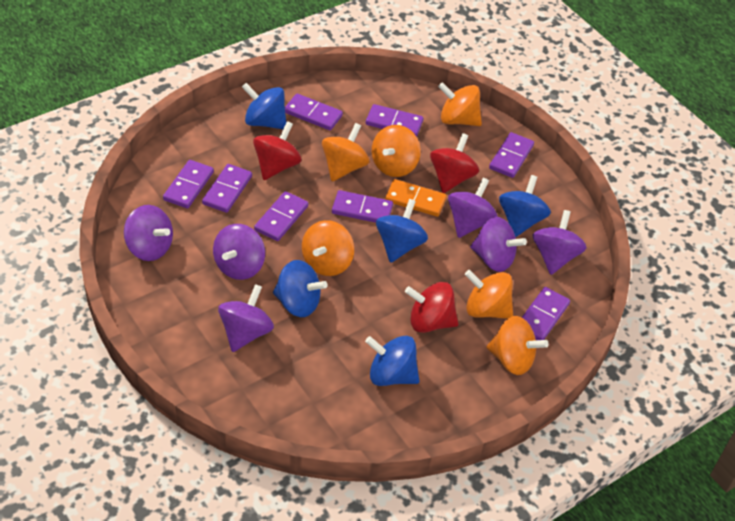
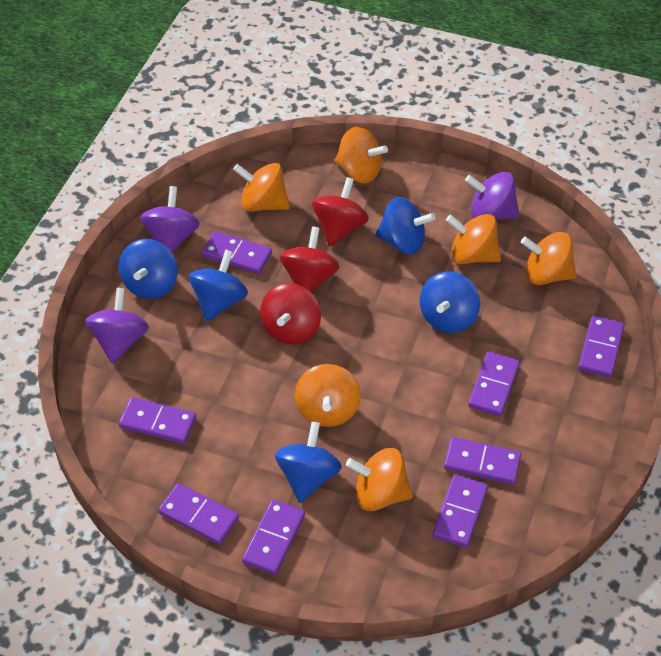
orange domino: 1 -> 0
purple spinning top: 6 -> 3

